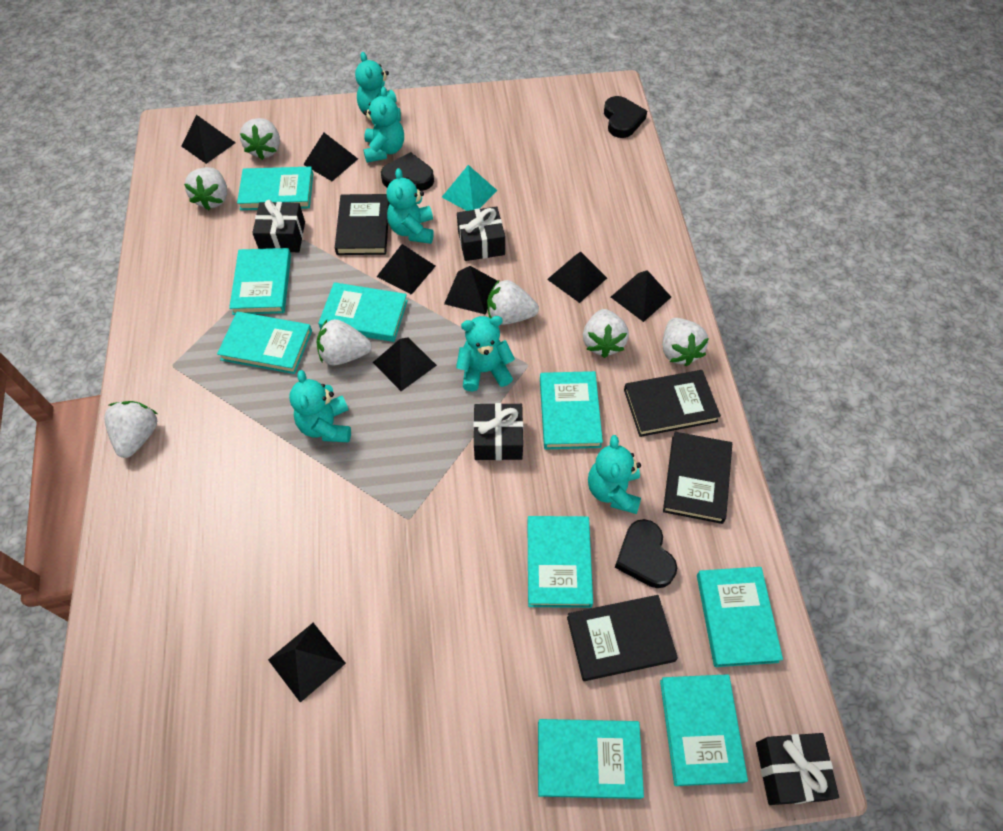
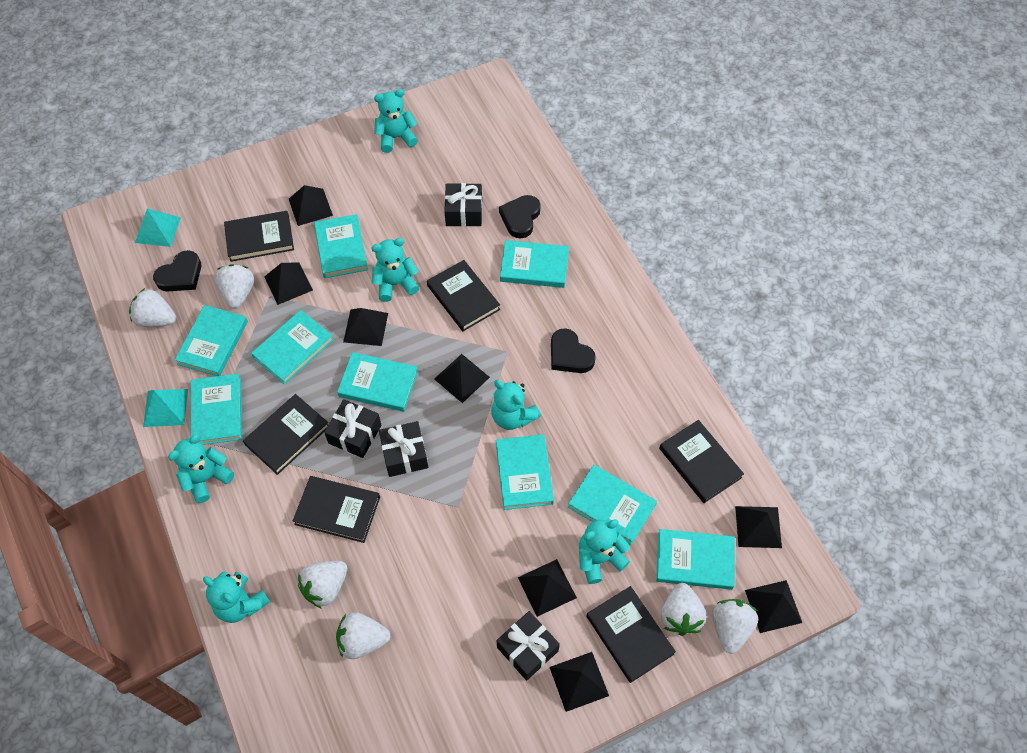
black book: 4 -> 6
turquoise pyramid: 1 -> 2
white strawberry: 7 -> 6

